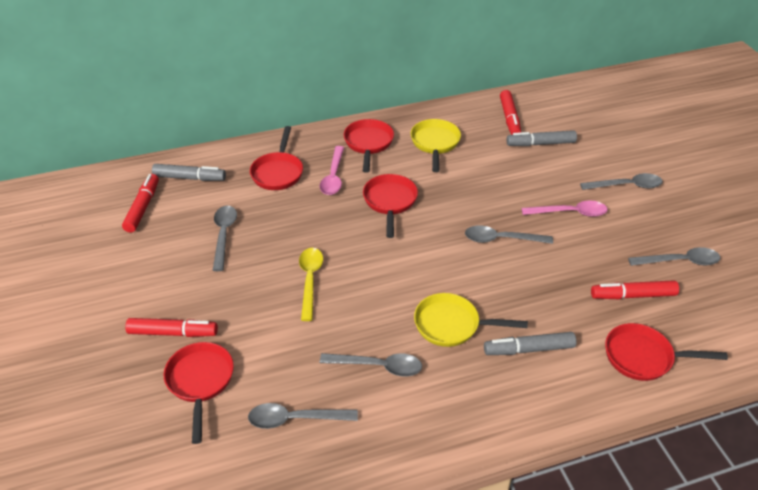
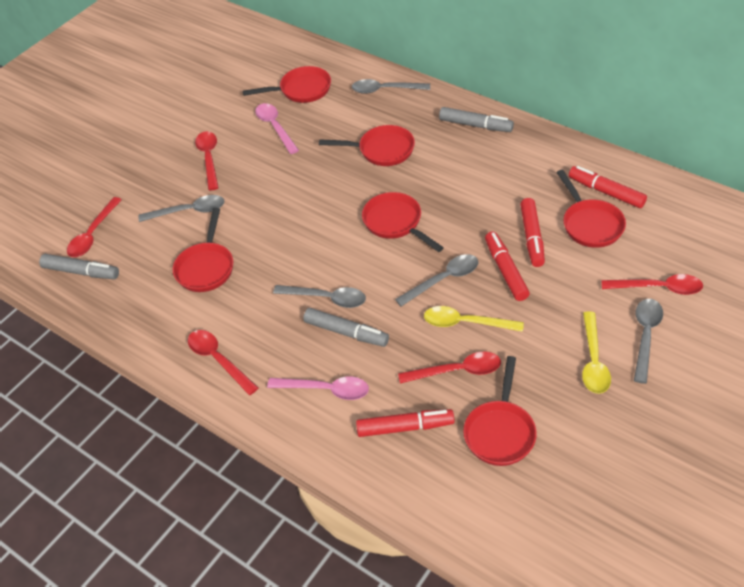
grey spoon: 6 -> 5
red pan: 5 -> 6
red spoon: 0 -> 5
yellow pan: 2 -> 0
yellow spoon: 1 -> 2

